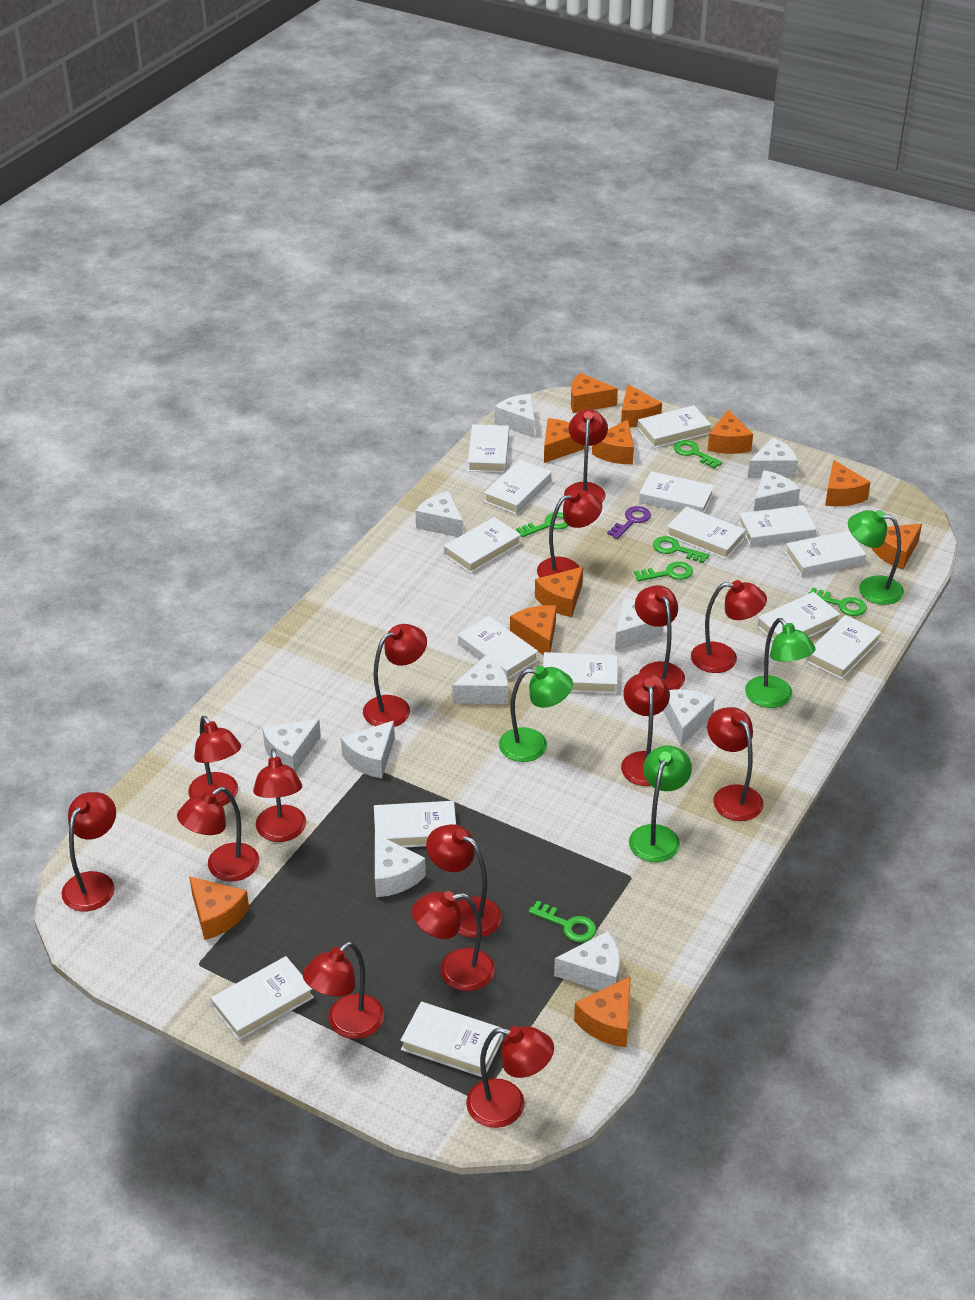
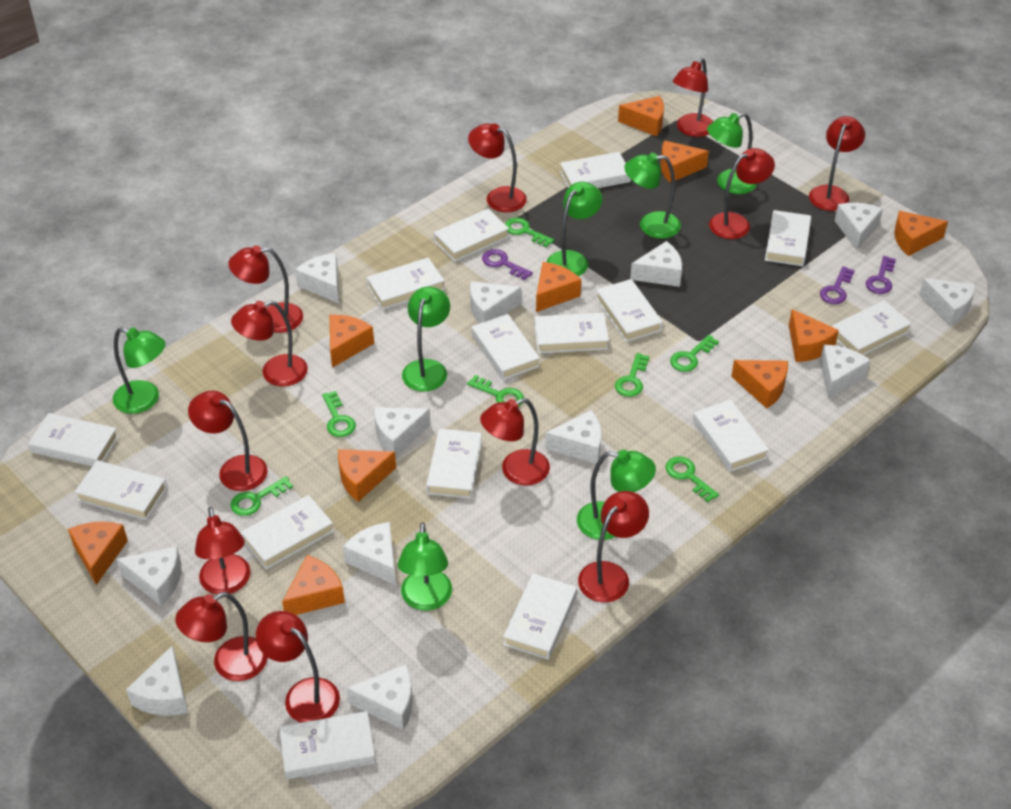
green key: 6 -> 7
green lamp: 4 -> 7
orange cheese: 11 -> 10
purple key: 1 -> 3
red lamp: 15 -> 12
white cheese: 11 -> 12

